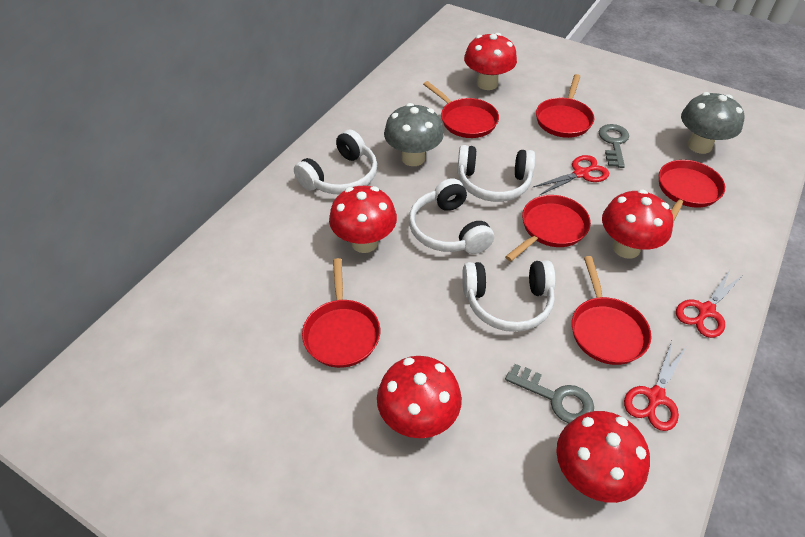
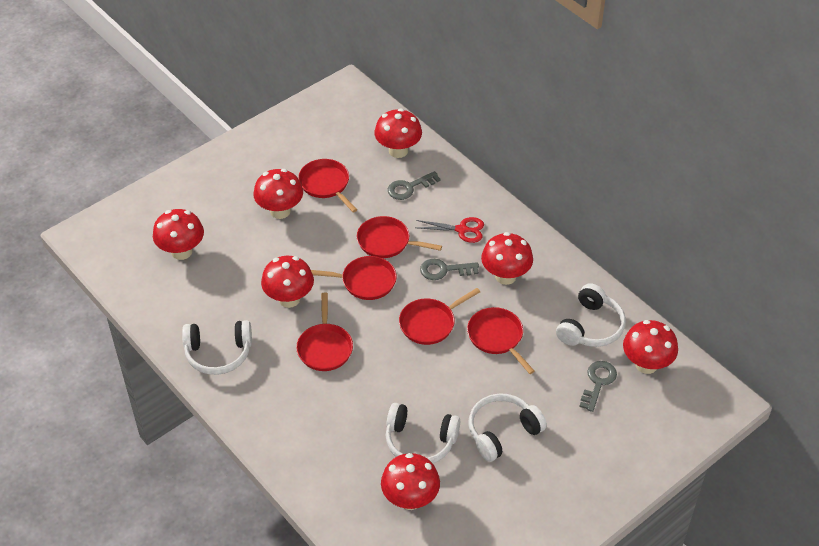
grey key: 2 -> 3
grey mushroom: 2 -> 0
red mushroom: 5 -> 7
red scissors: 3 -> 1

